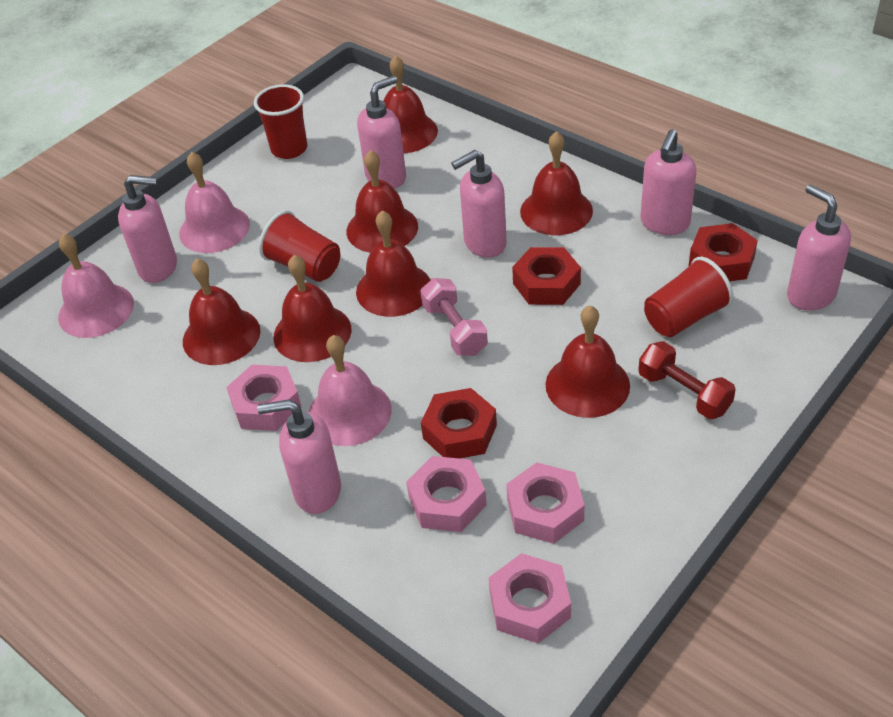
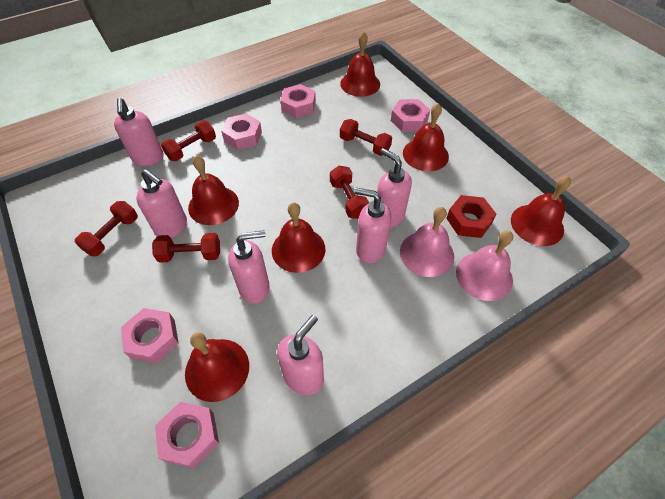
pink bell: 3 -> 2
pink dumbbell: 1 -> 0
pink nut: 4 -> 5
red bell: 7 -> 6
red cup: 3 -> 0
red dumbbell: 1 -> 5
red nut: 3 -> 1

